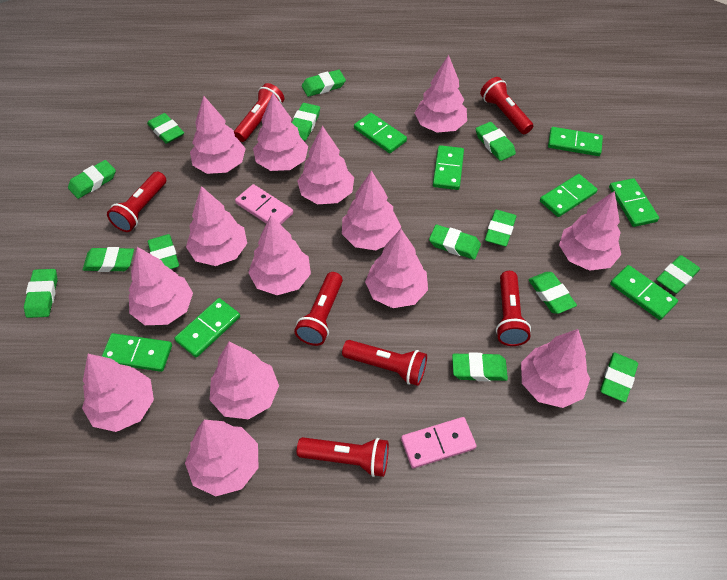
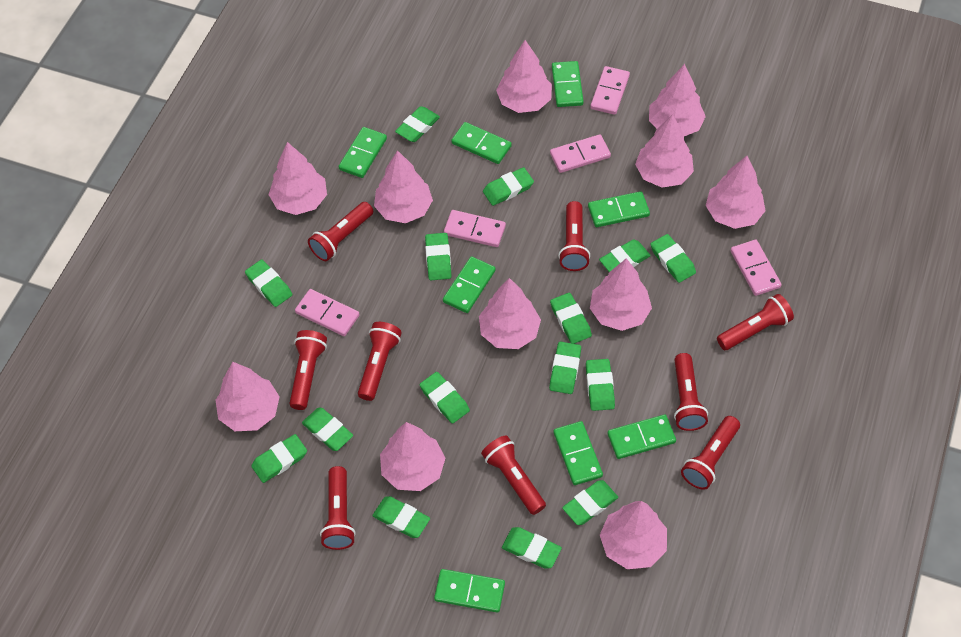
green eraser: 14 -> 15
pink domino: 2 -> 5
pink tree: 14 -> 11
red flashlight: 7 -> 9

